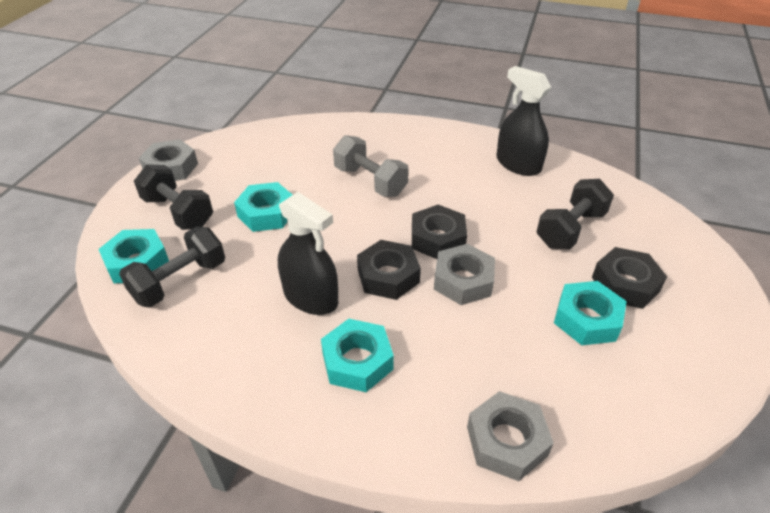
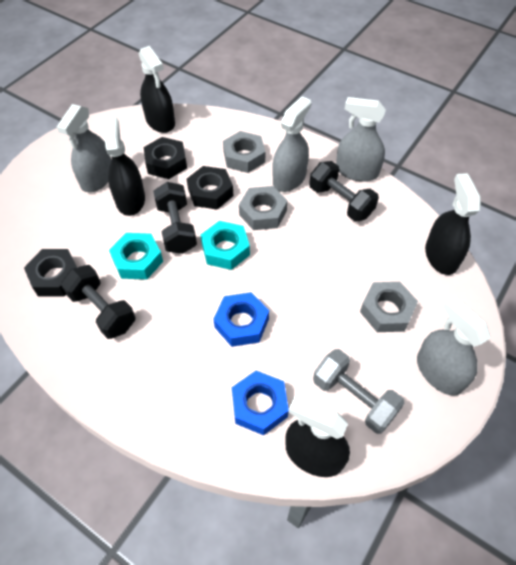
black spray bottle: 2 -> 4
blue nut: 0 -> 2
grey spray bottle: 0 -> 4
turquoise nut: 4 -> 2

